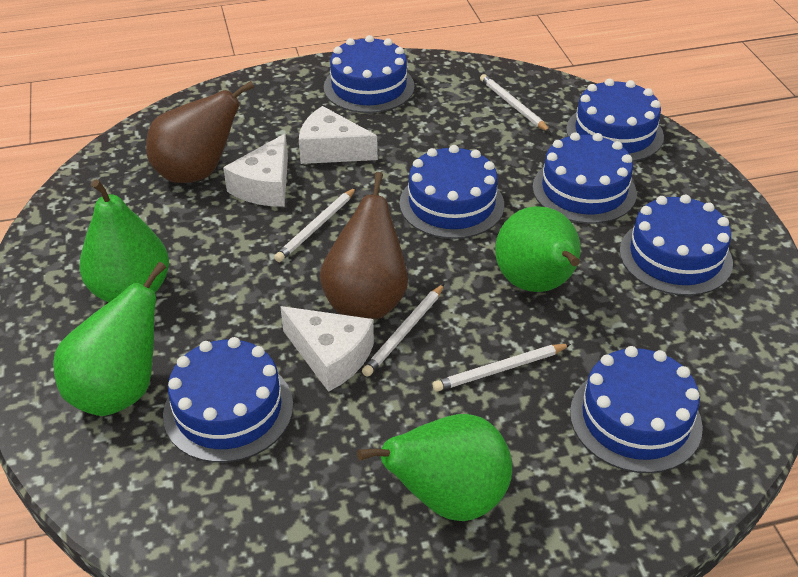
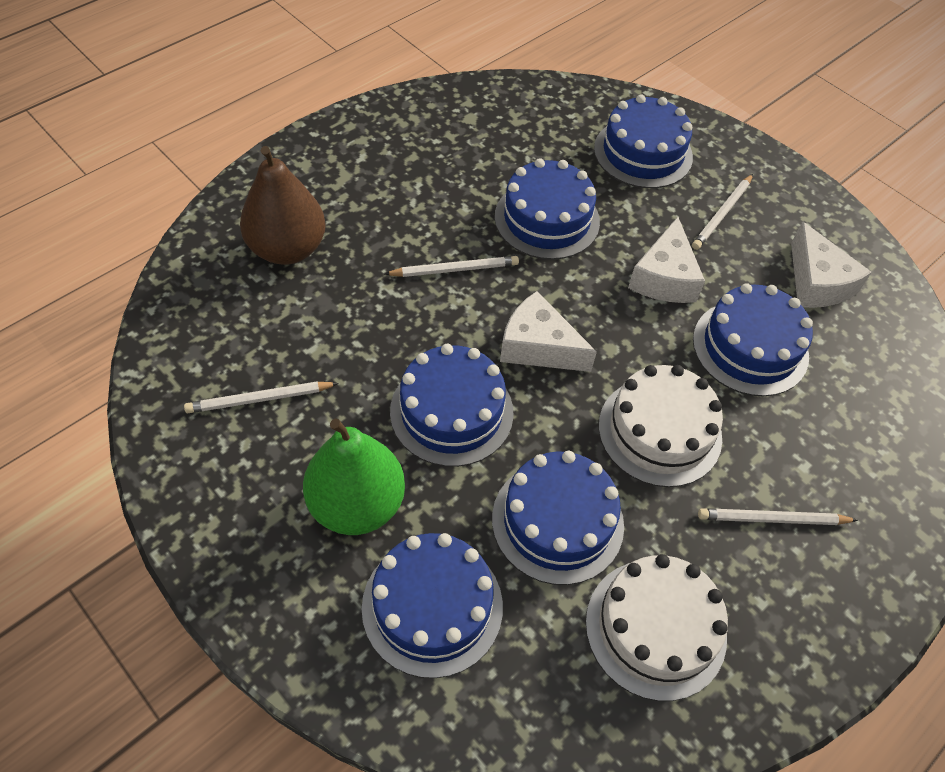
blue cake: 7 -> 6
brown pear: 2 -> 1
green pear: 4 -> 1
white cake: 0 -> 2

